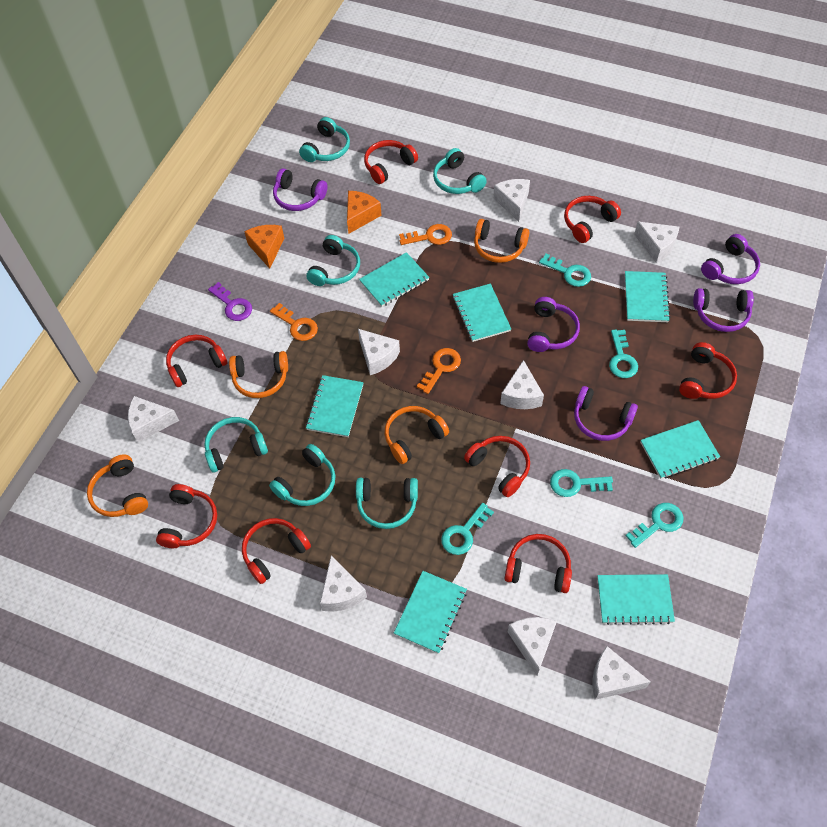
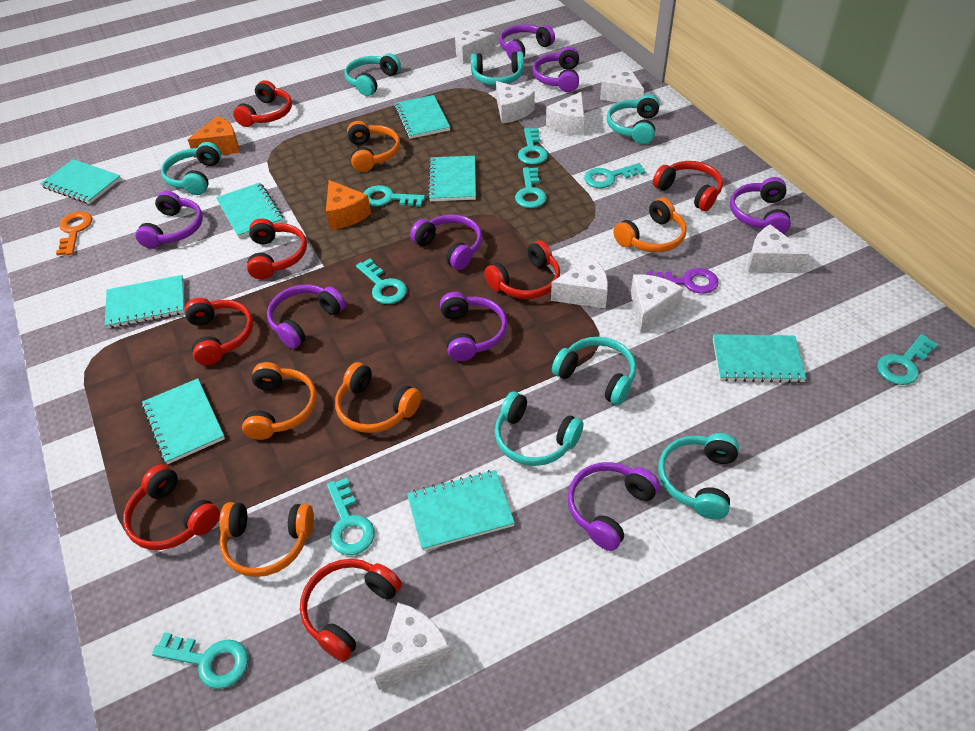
orange headphones: 4 -> 5
orange key: 3 -> 1
purple headphones: 5 -> 8
red headphones: 8 -> 7
turquoise headphones: 6 -> 7
turquoise key: 5 -> 8
turquoise notebook: 7 -> 8

